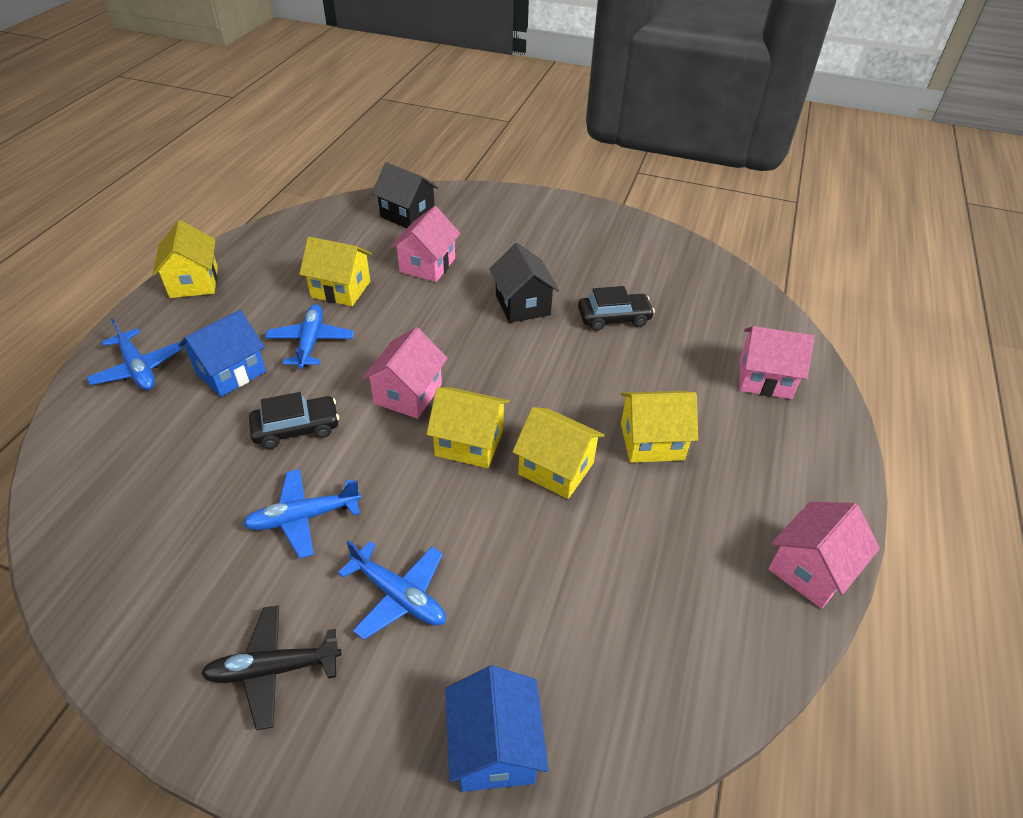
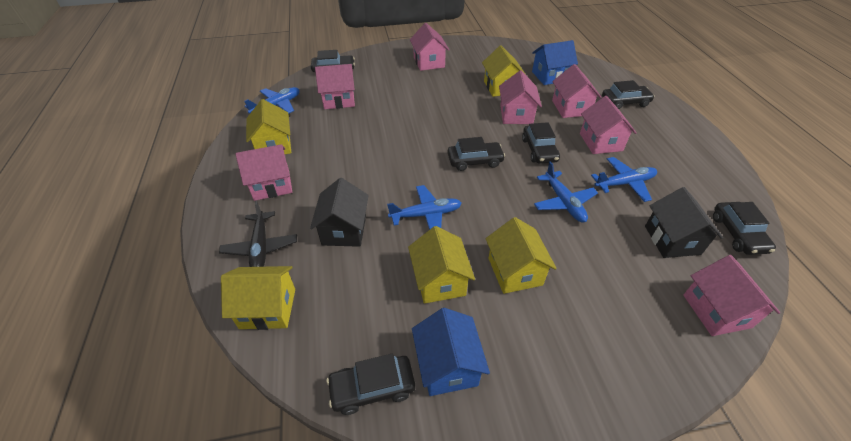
black car: 2 -> 6
pink house: 4 -> 7

